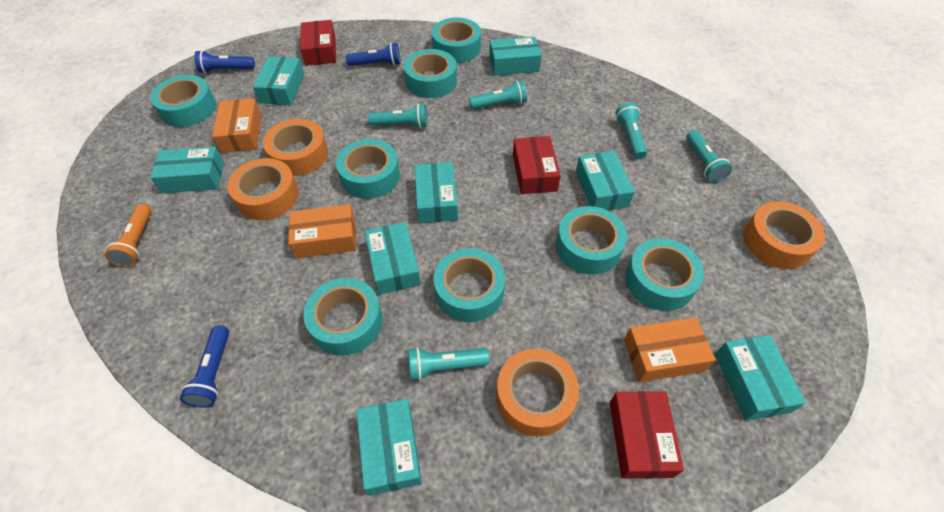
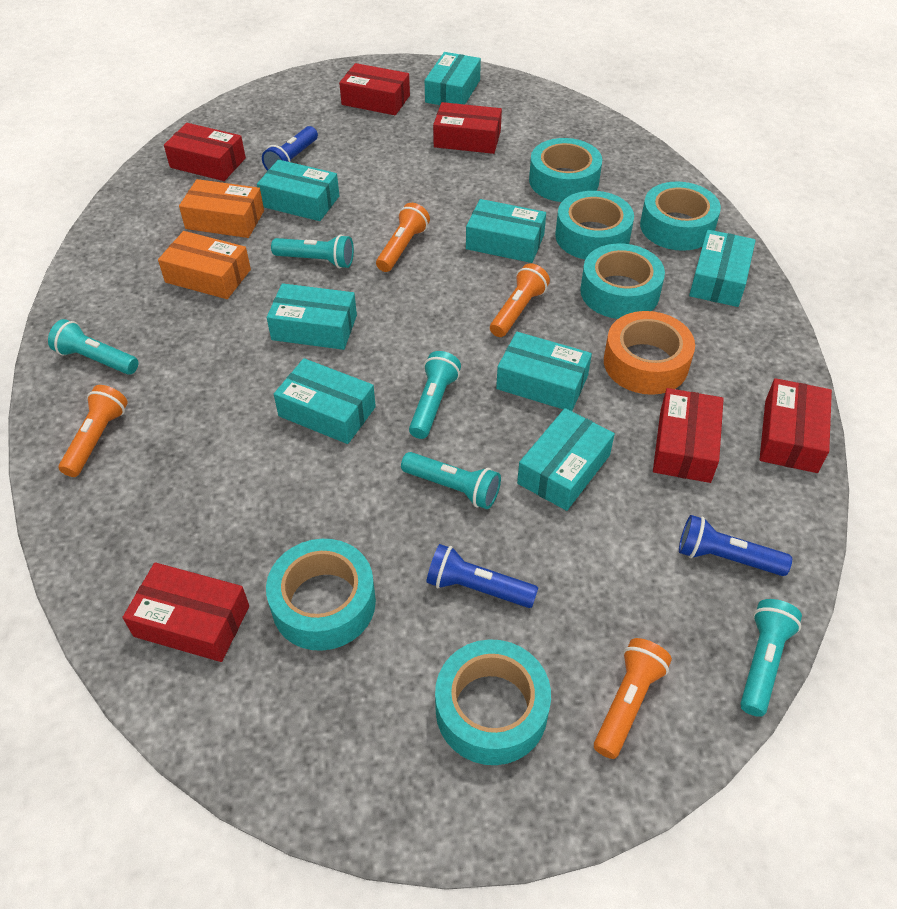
orange box: 3 -> 2
orange flashlight: 1 -> 4
orange tape: 4 -> 1
red box: 3 -> 6
turquoise tape: 8 -> 6

